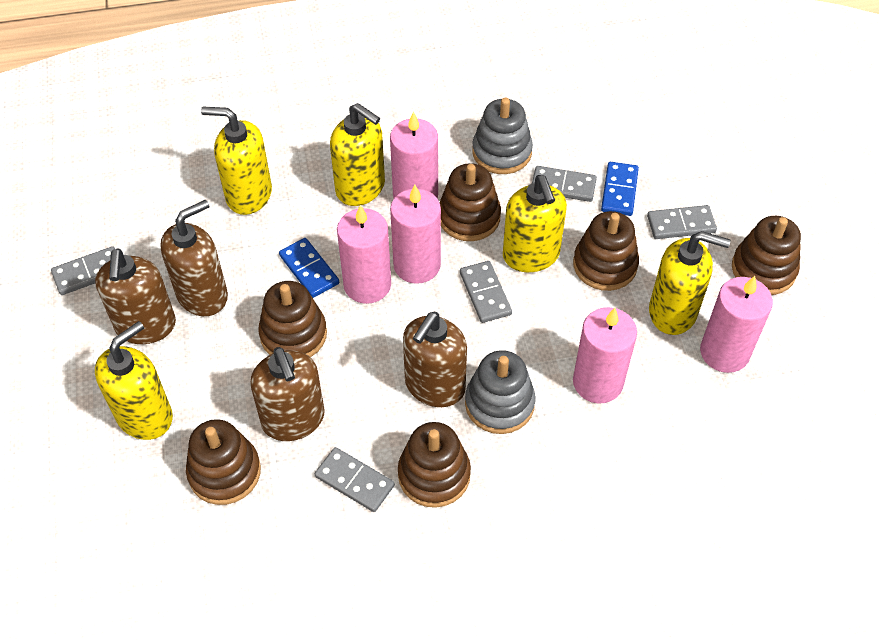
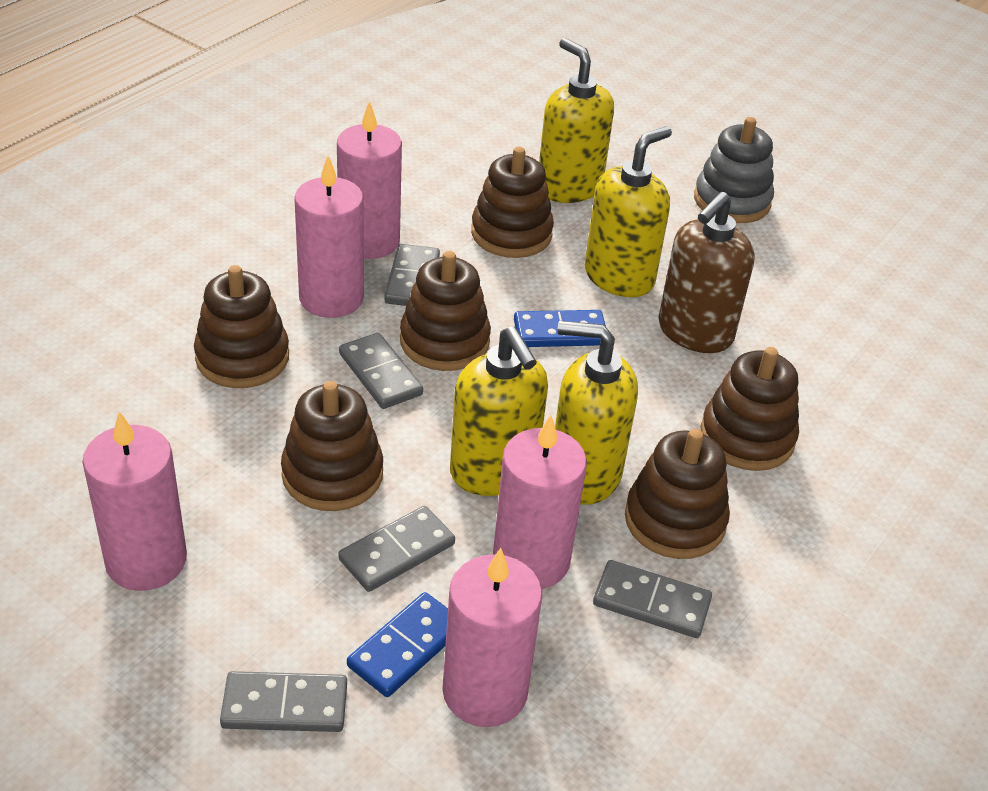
brown soap dispenser: 4 -> 1
grey stacking toy: 2 -> 1
yellow soap dispenser: 5 -> 4

